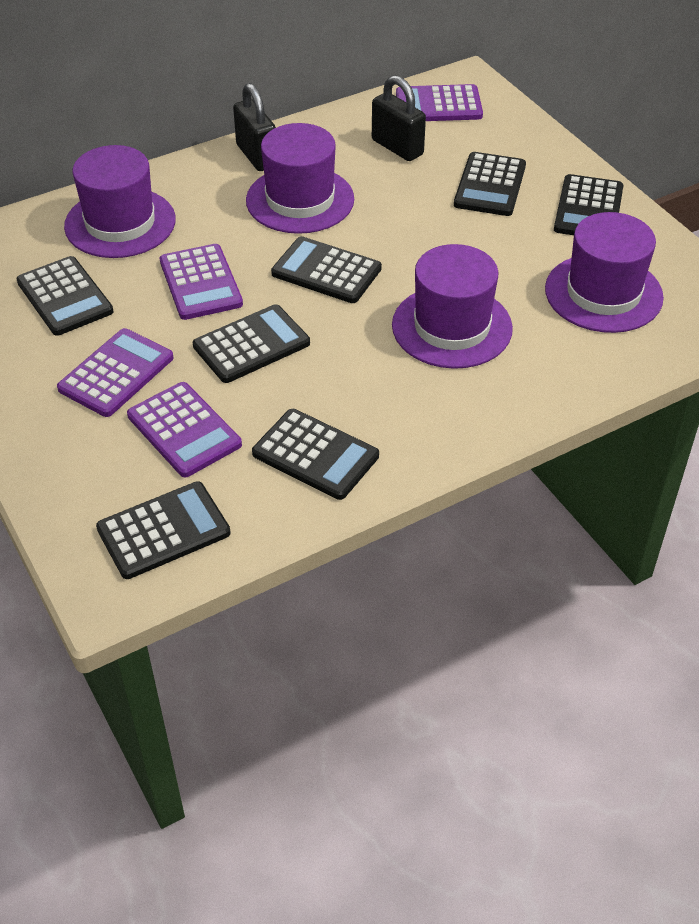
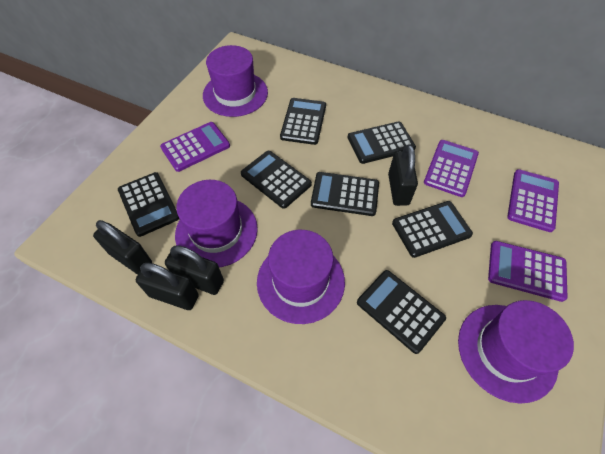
black padlock: 2 -> 4

